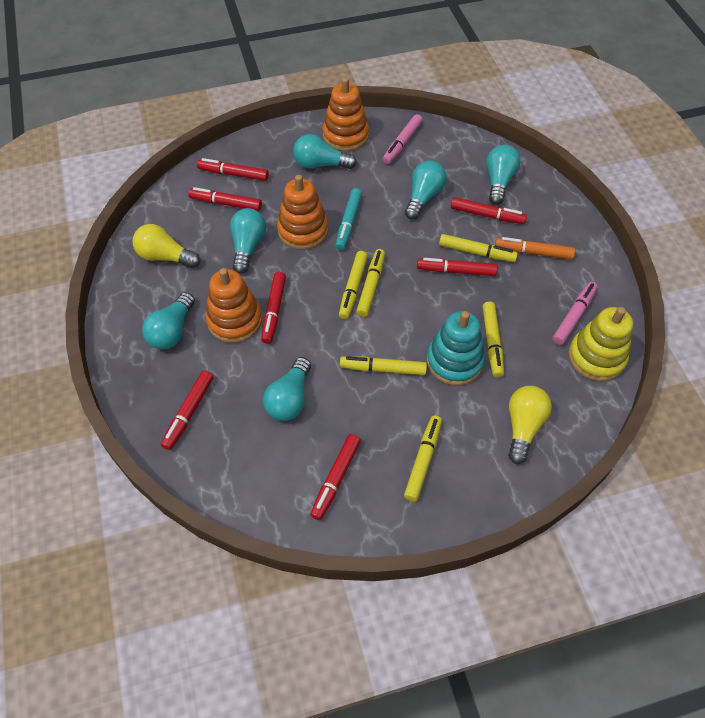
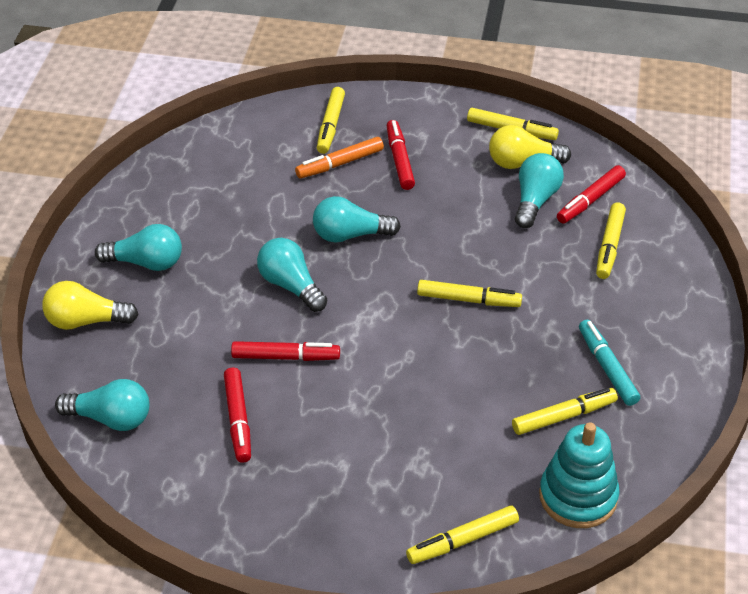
orange stacking toy: 3 -> 0
pink marker: 2 -> 0
red marker: 7 -> 4
turquoise light bulb: 6 -> 5
yellow stacking toy: 1 -> 0

